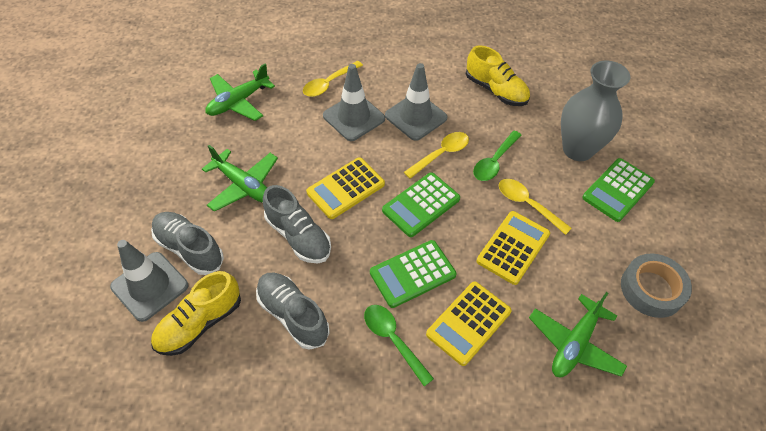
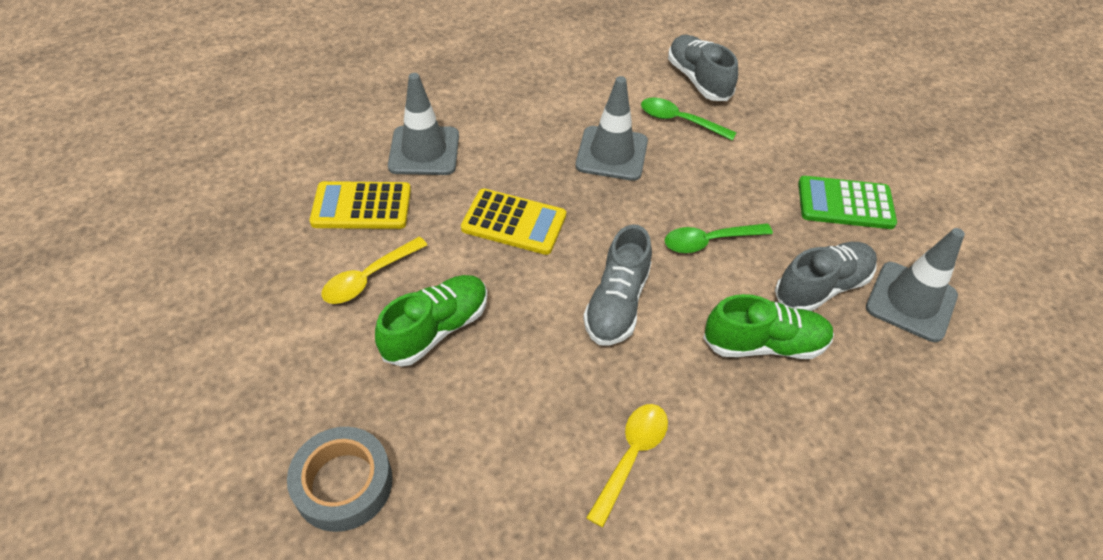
green calculator: 3 -> 1
green plane: 3 -> 0
green shoe: 0 -> 2
grey vase: 1 -> 0
yellow calculator: 3 -> 2
yellow shoe: 2 -> 0
yellow spoon: 3 -> 2

